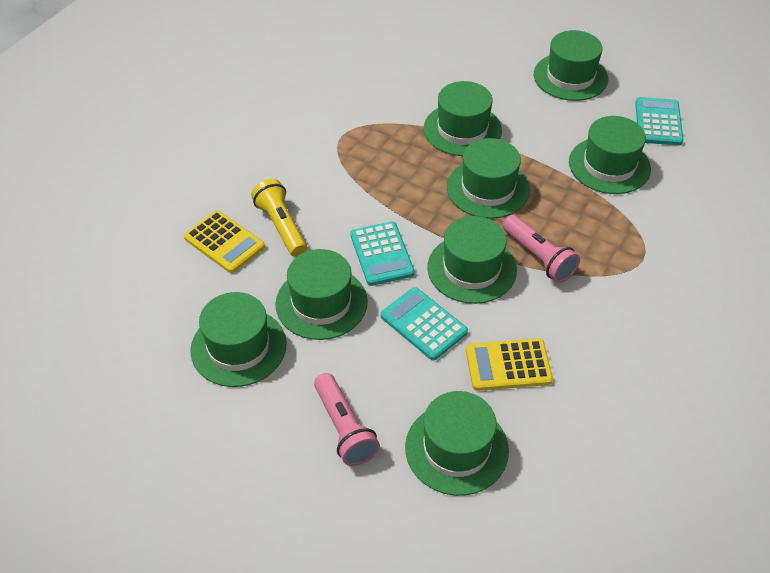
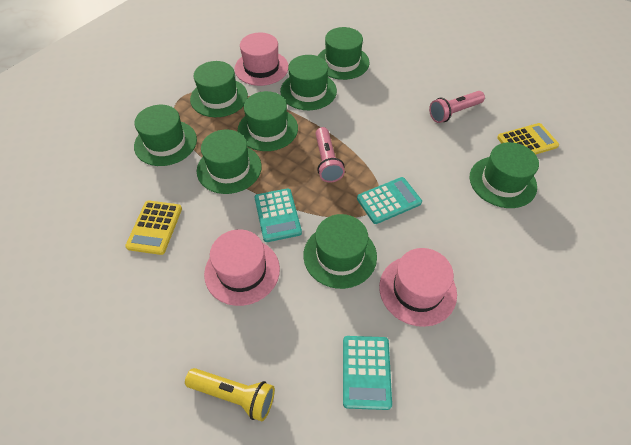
pink hat: 0 -> 3

